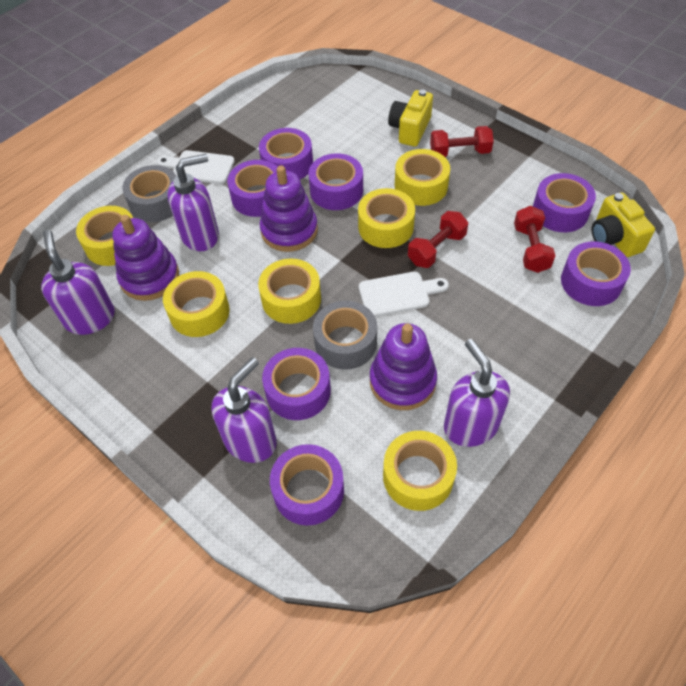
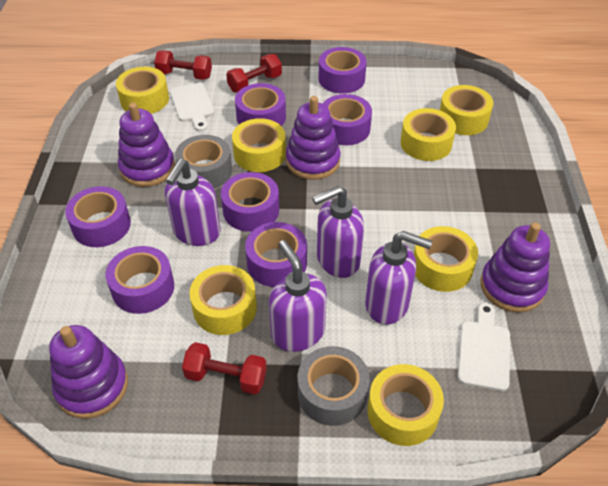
purple stacking toy: 3 -> 4
yellow camera: 2 -> 0
yellow tape: 6 -> 7

